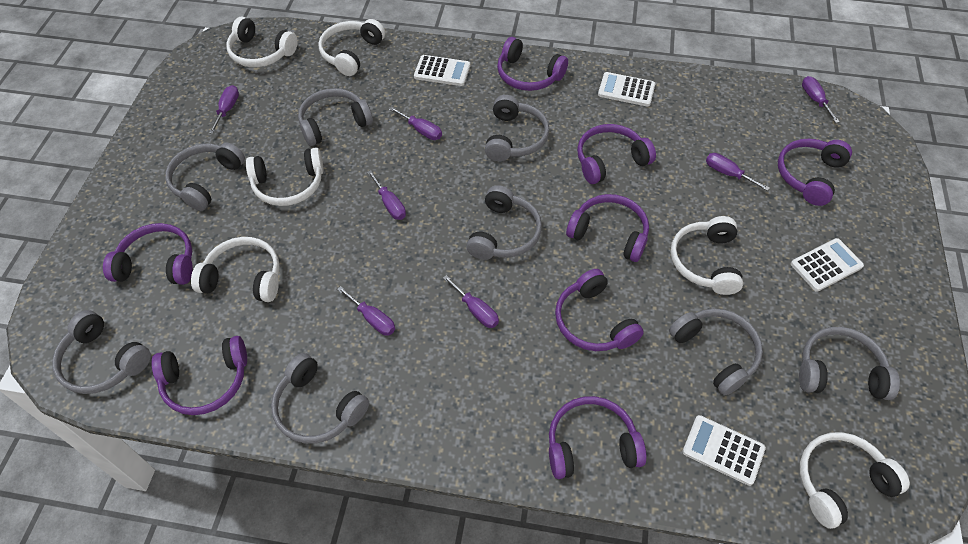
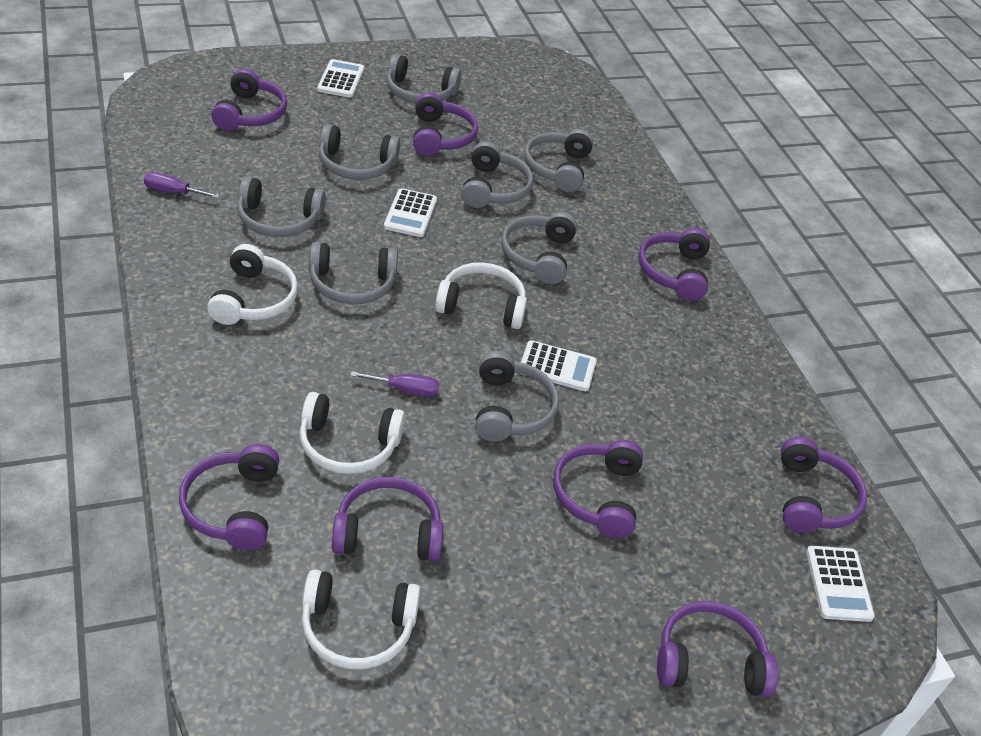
purple screwdriver: 7 -> 2
white headphones: 6 -> 4

